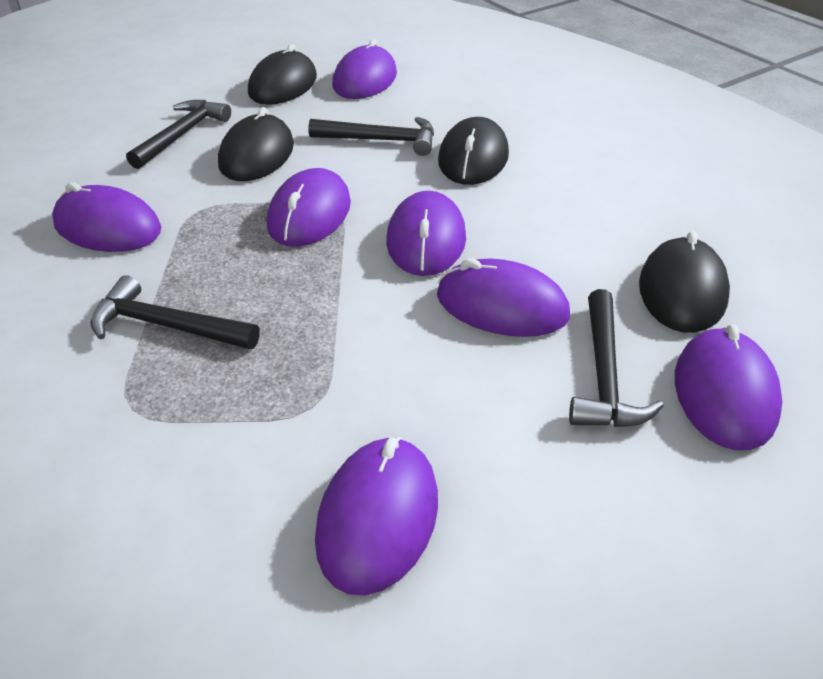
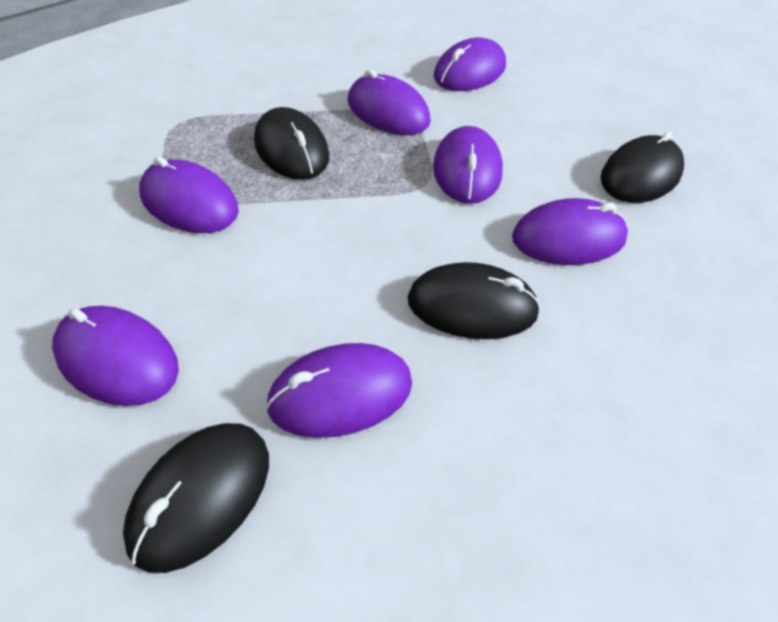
black hammer: 4 -> 0

